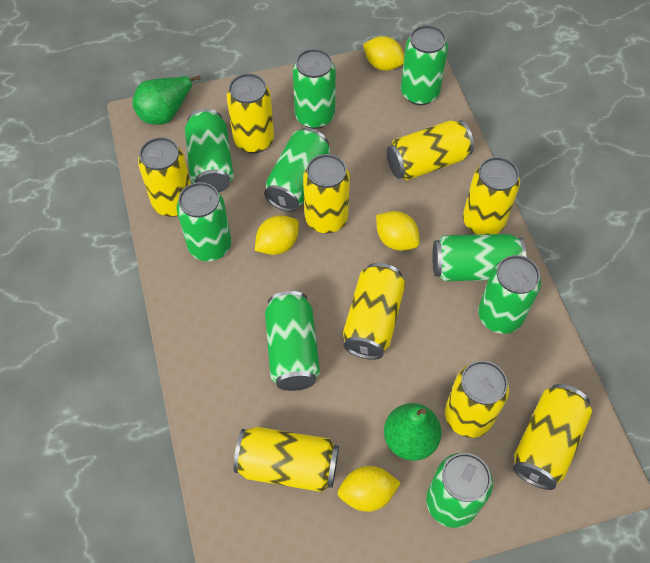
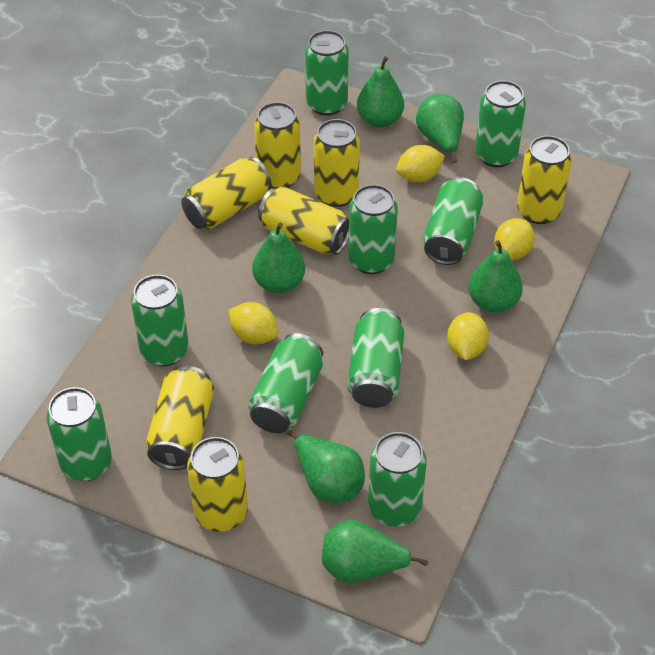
green pear: 2 -> 6
yellow can: 9 -> 7

